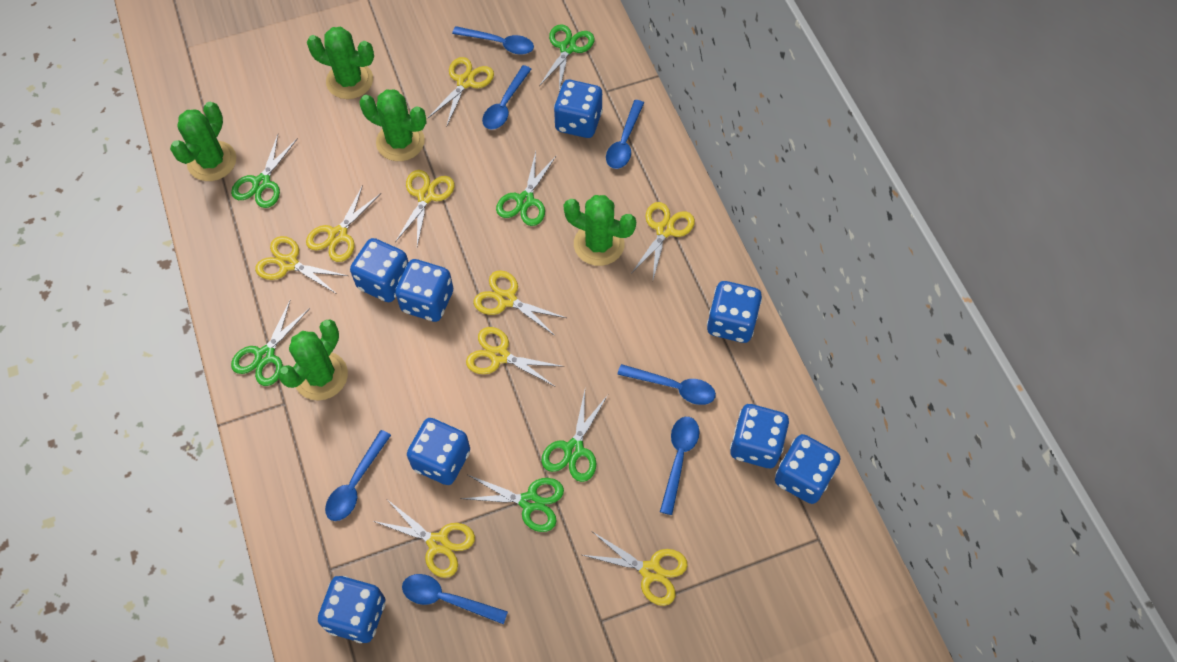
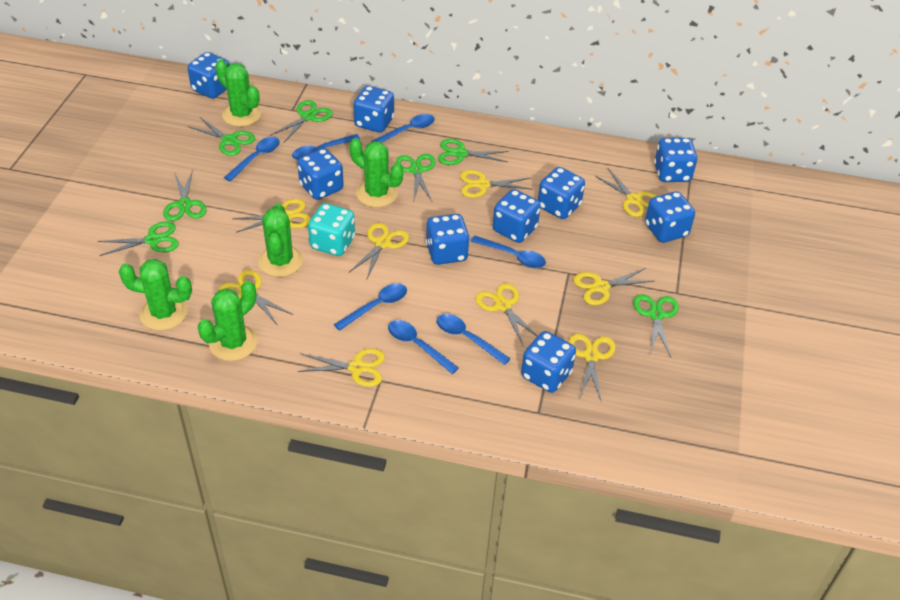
blue dice: 8 -> 9
green scissors: 6 -> 7
turquoise dice: 0 -> 1

